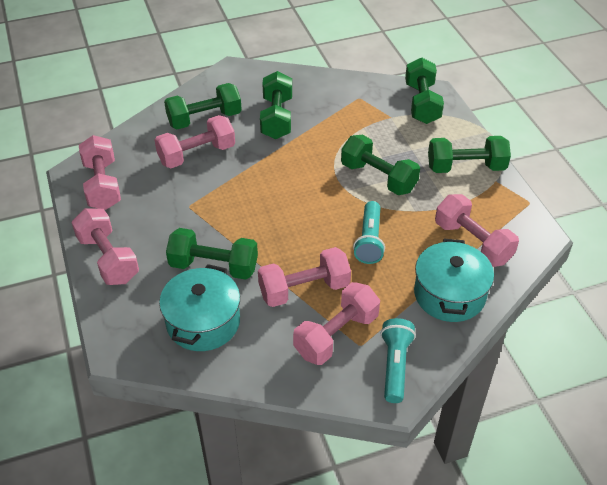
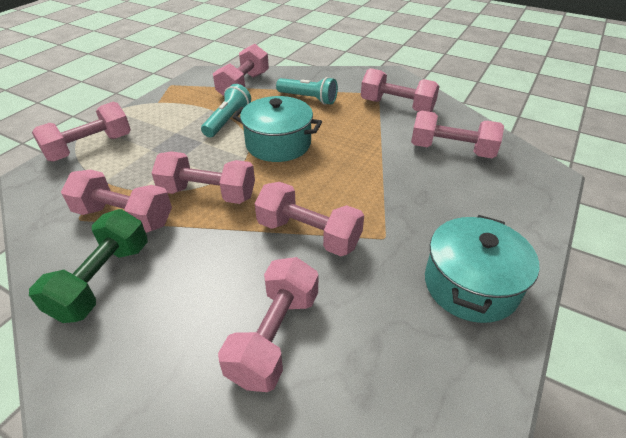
green dumbbell: 6 -> 1
pink dumbbell: 6 -> 8

